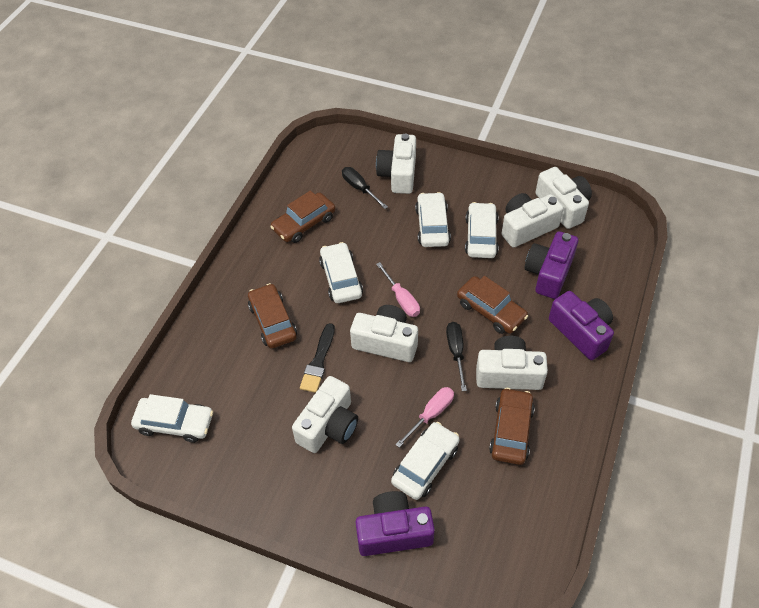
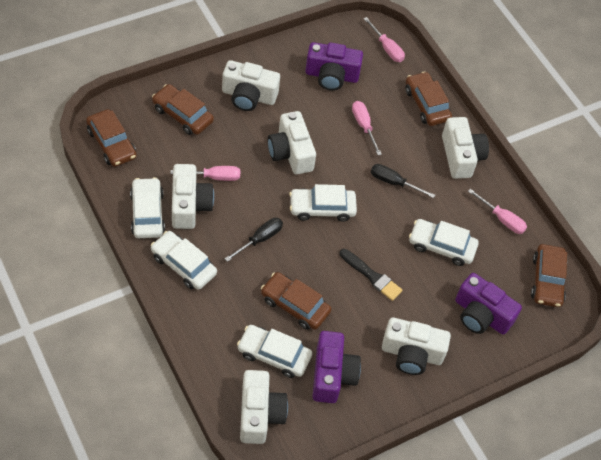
brown car: 4 -> 5
pink screwdriver: 2 -> 4

